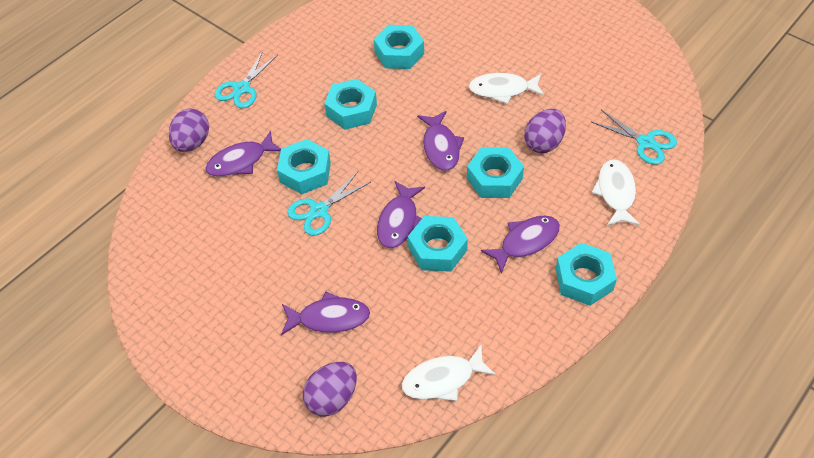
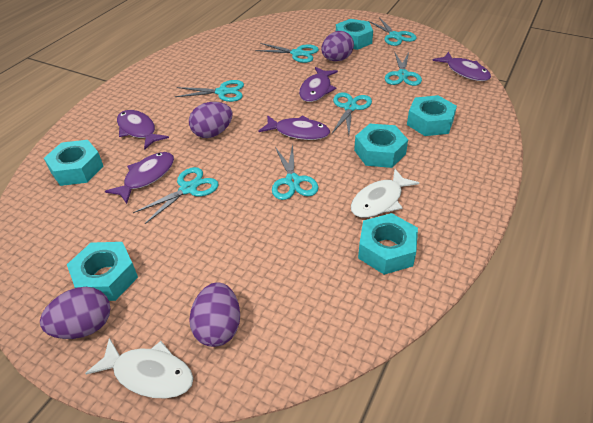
purple egg: 3 -> 4
turquoise scissors: 3 -> 7
white fish: 3 -> 2

